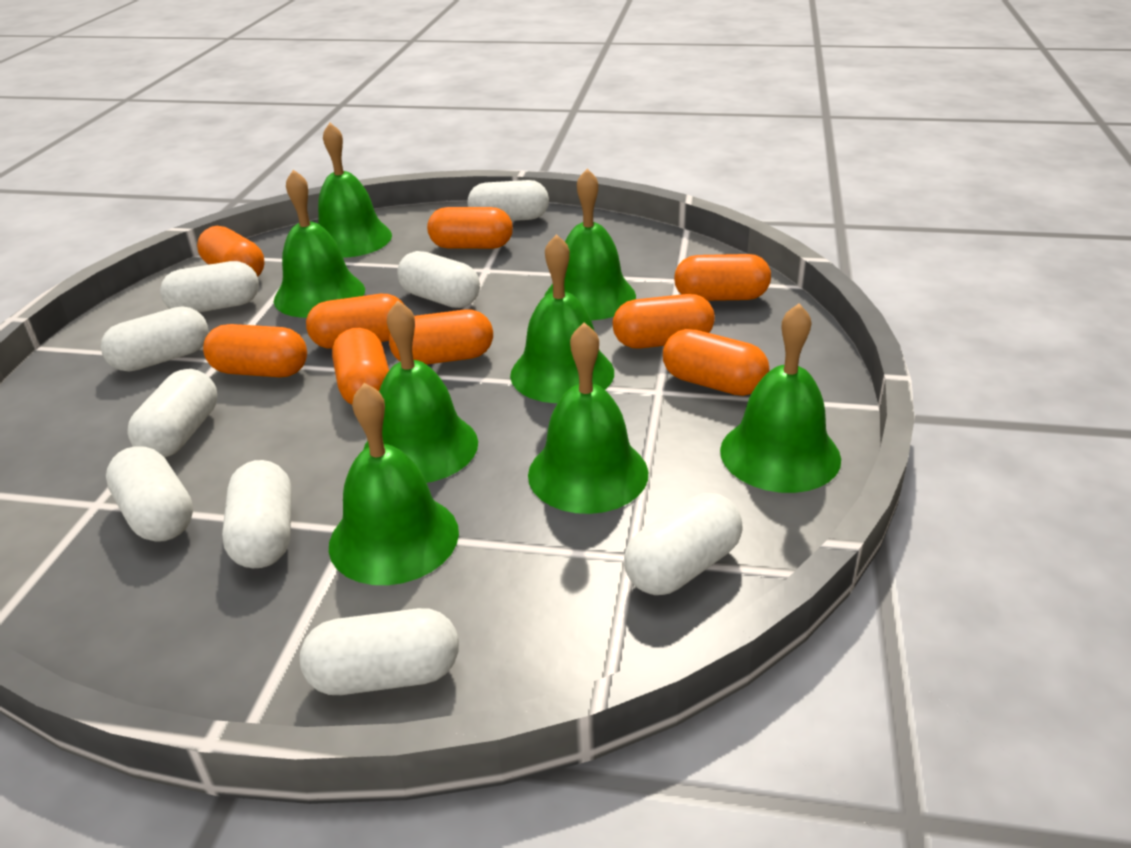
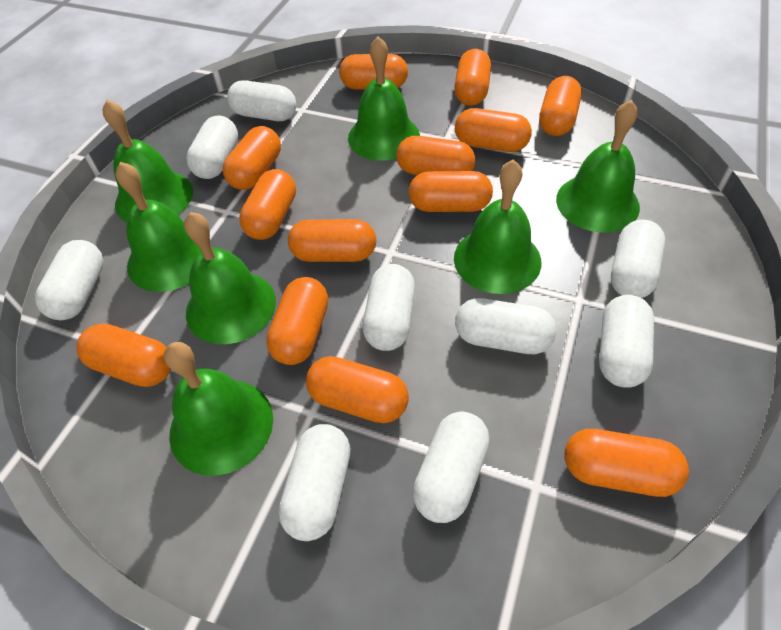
green bell: 8 -> 7
orange capsule: 9 -> 13

